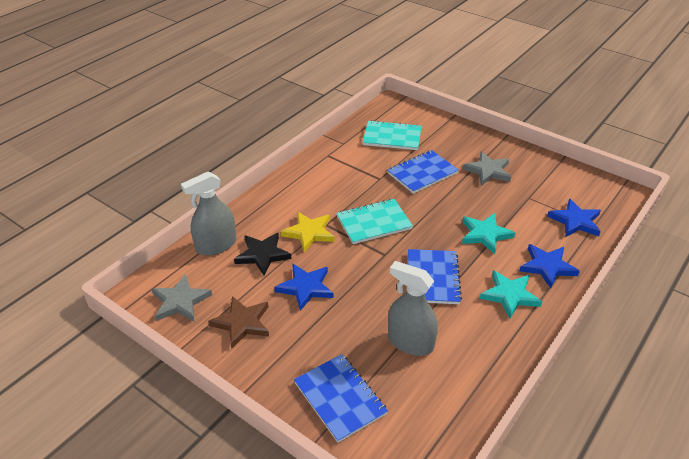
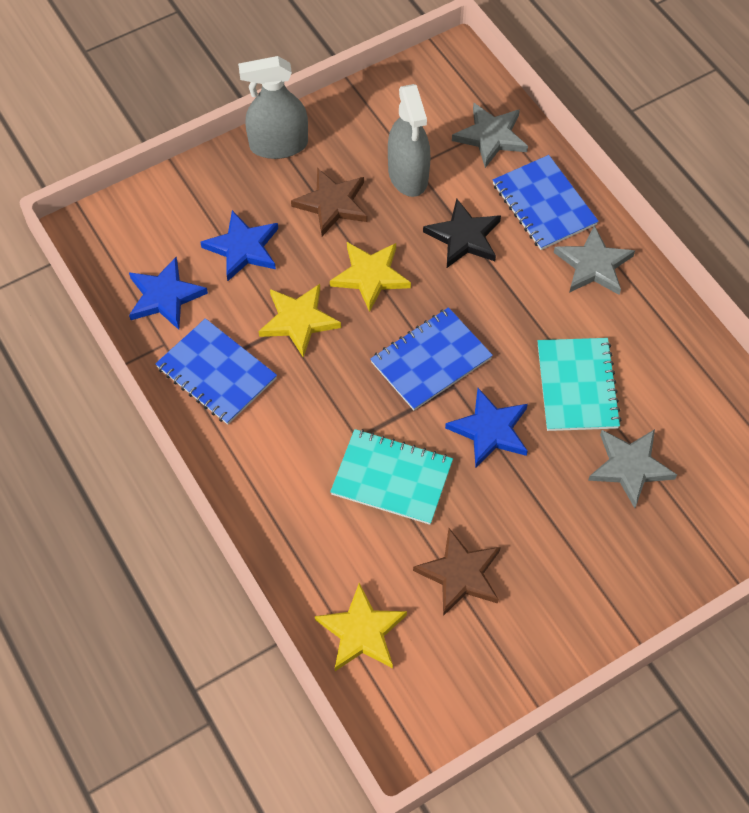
brown star: 1 -> 2
grey star: 2 -> 3
turquoise star: 2 -> 0
yellow star: 1 -> 3

